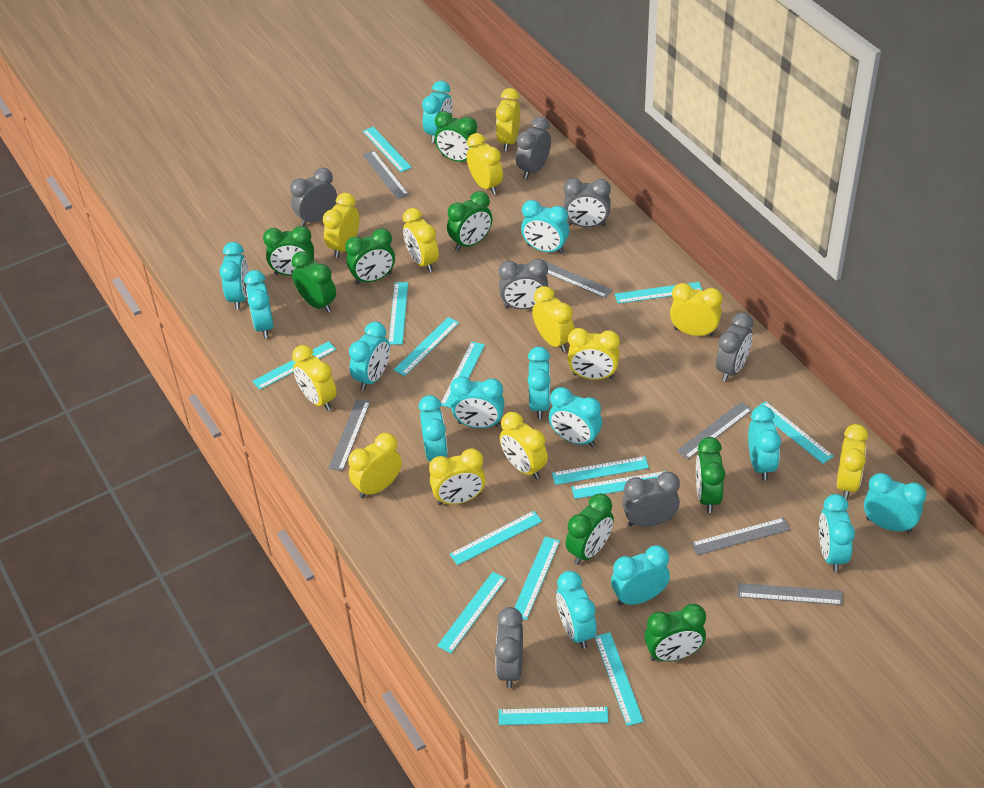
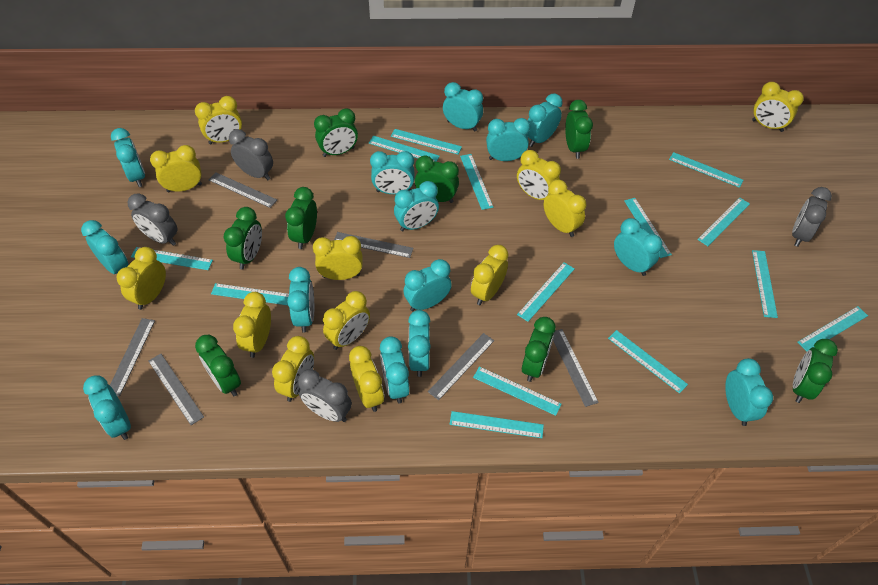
grey clock: 7 -> 4

